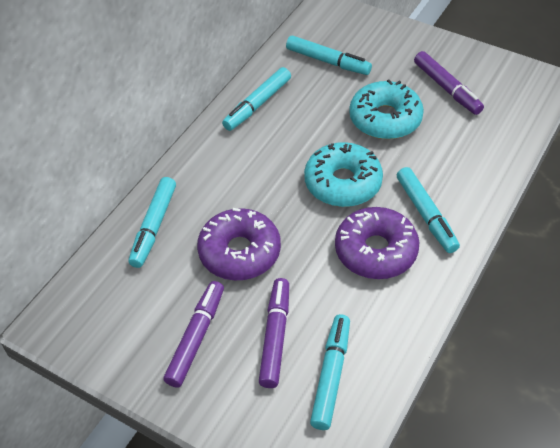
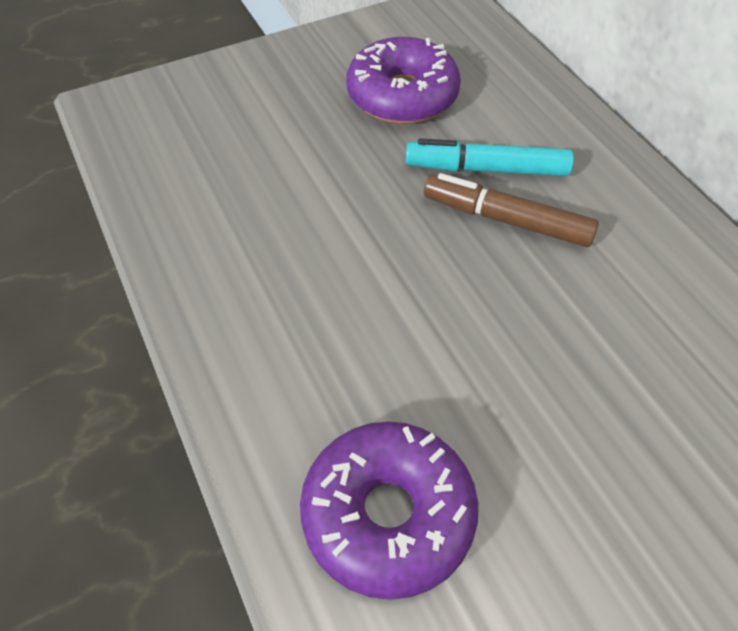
brown marker: 0 -> 1
purple marker: 3 -> 0
turquoise donut: 2 -> 0
turquoise marker: 5 -> 1

